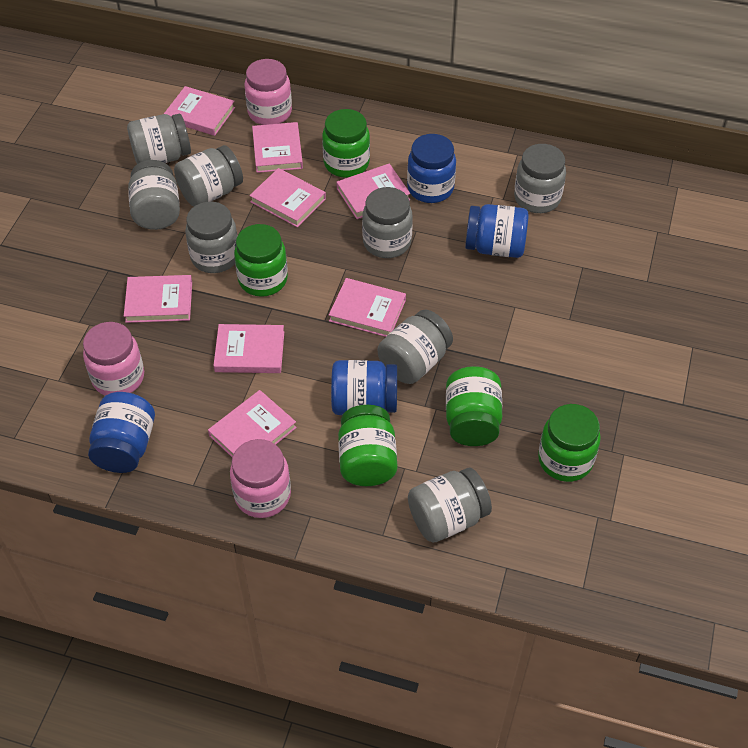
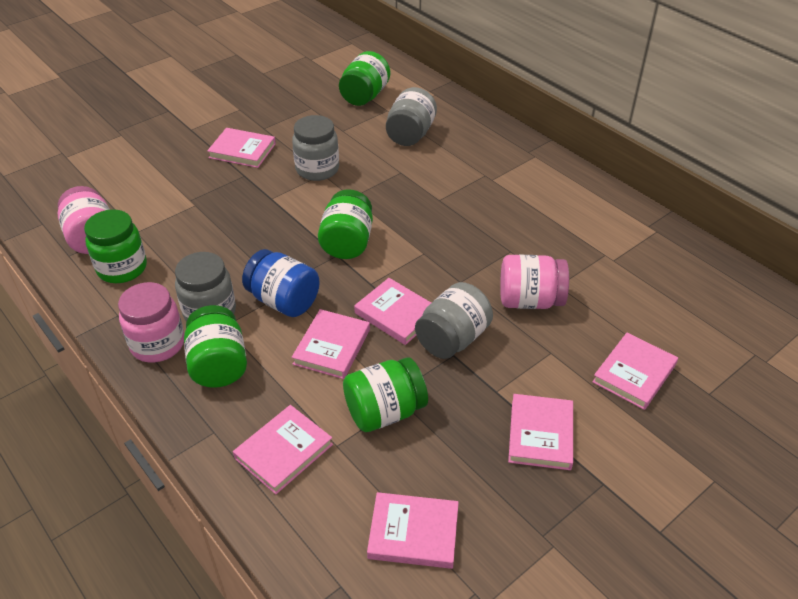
blue jar: 4 -> 1
grey jar: 8 -> 4
pink book: 8 -> 7

